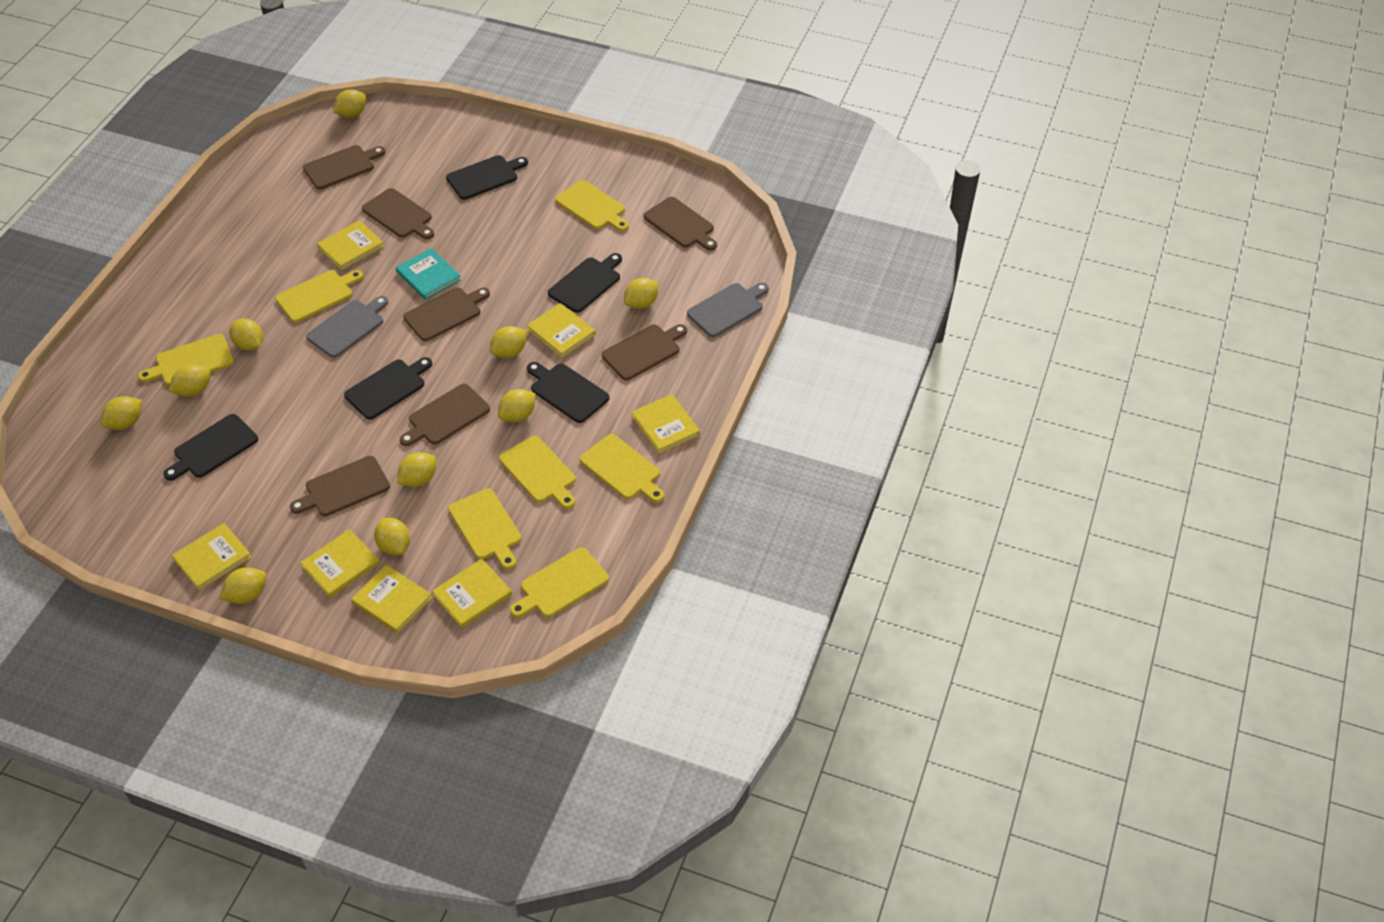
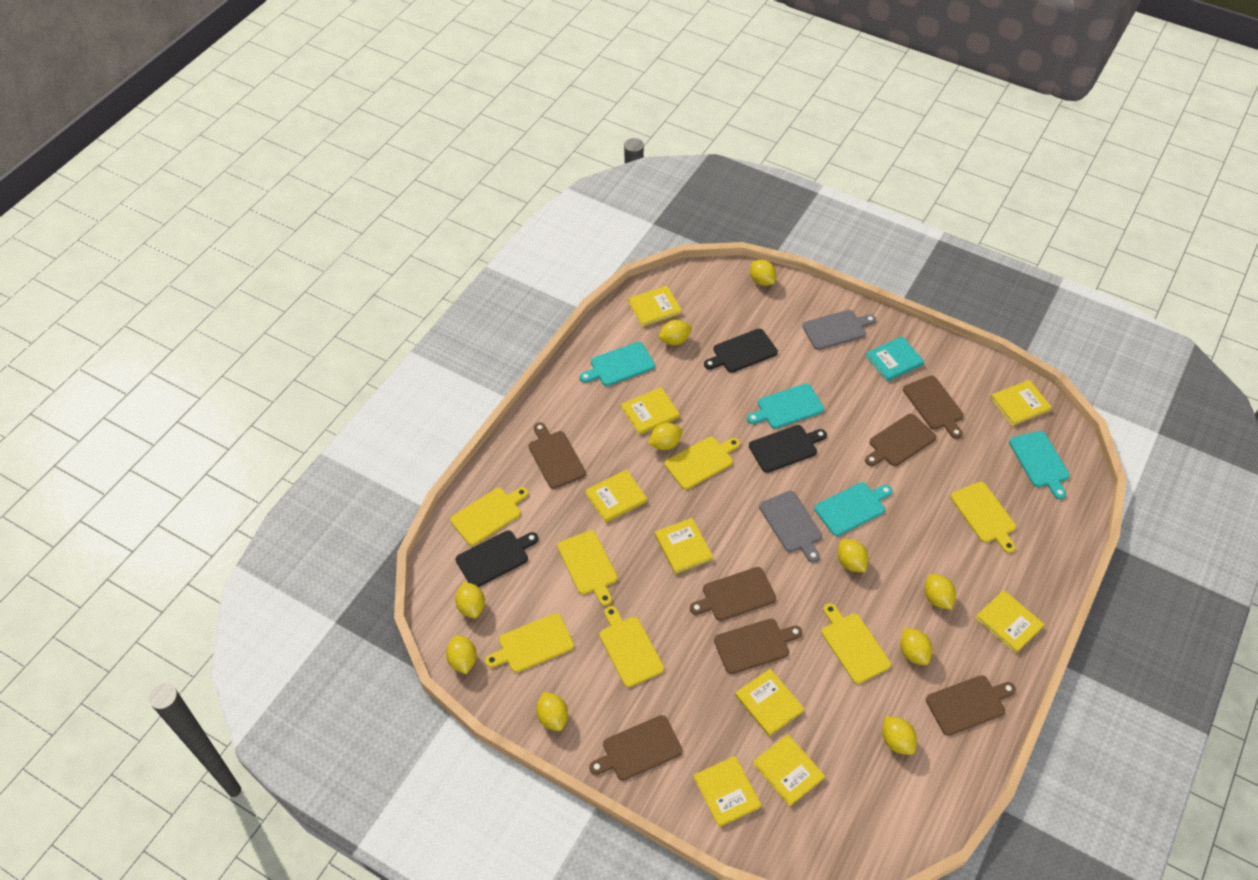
black cutting board: 5 -> 3
turquoise cutting board: 0 -> 4
yellow book: 7 -> 9

